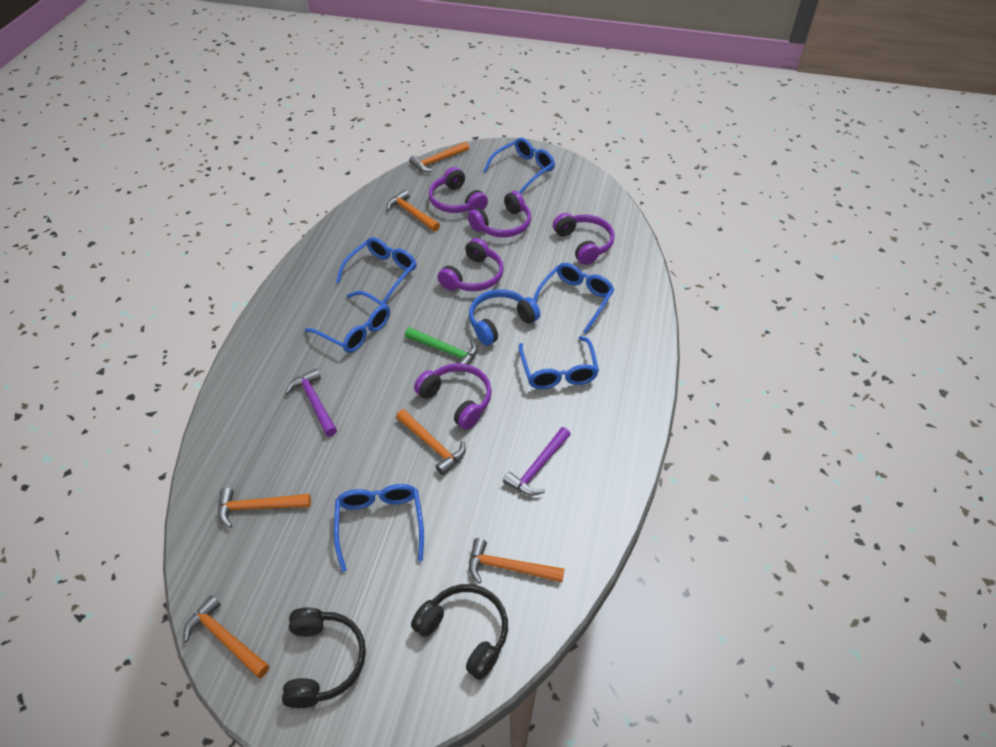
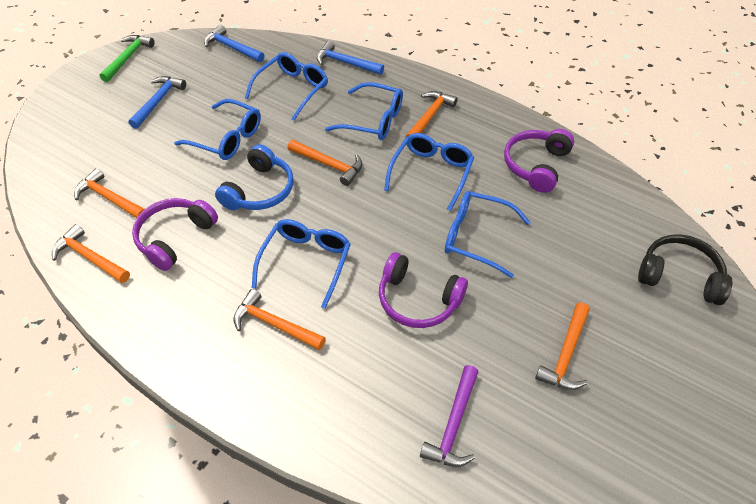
black headphones: 2 -> 1
blue hammer: 0 -> 3
purple hammer: 2 -> 1
purple headphones: 5 -> 3

